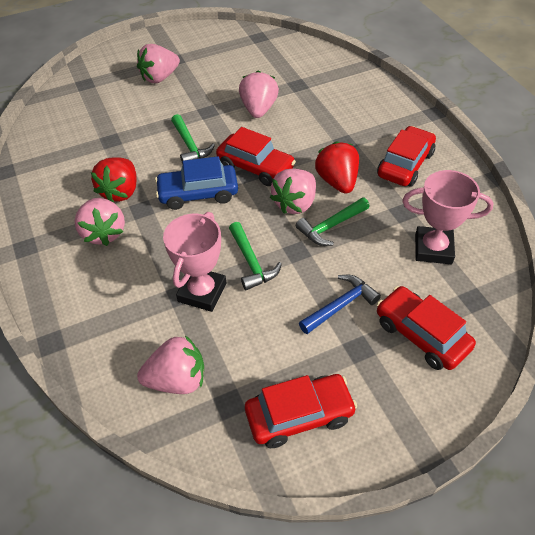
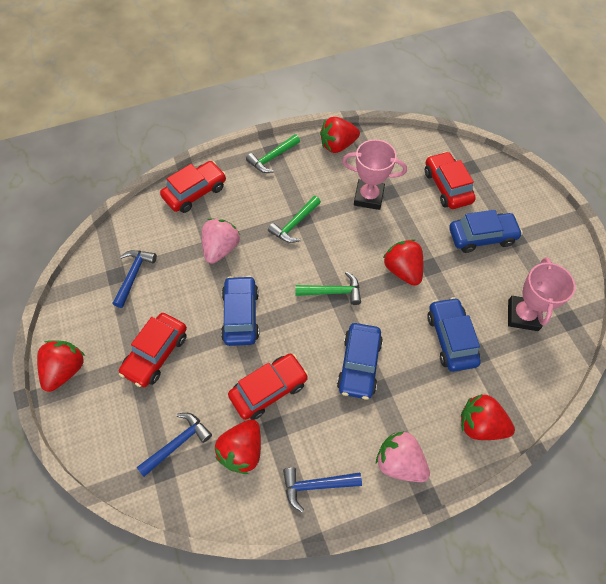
blue car: 1 -> 4
blue hammer: 1 -> 3
pink strawberry: 5 -> 2
red strawberry: 2 -> 5

